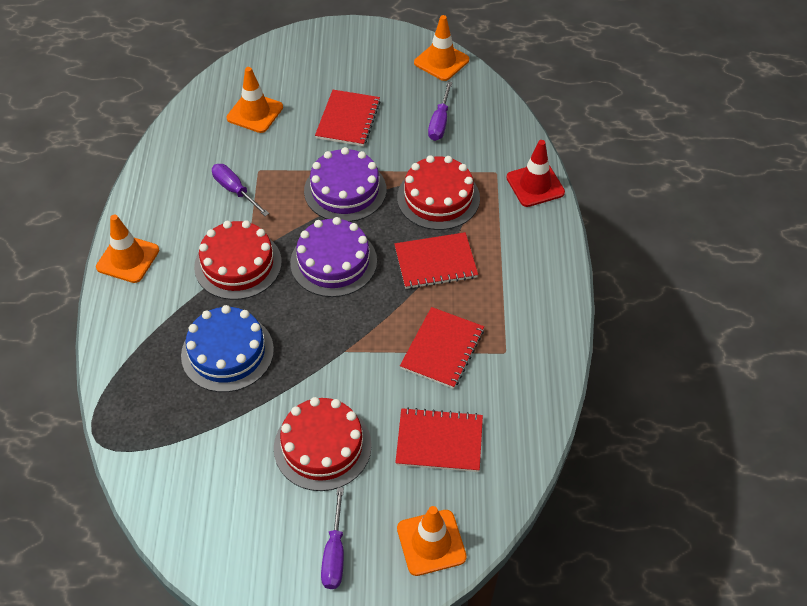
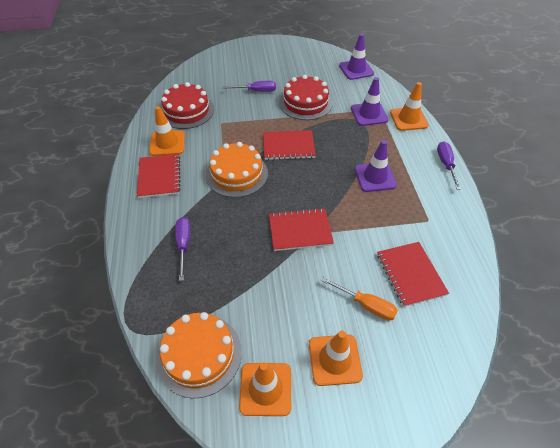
blue cake: 1 -> 0
orange cake: 0 -> 2
orange screwdriver: 0 -> 1
purple cake: 2 -> 0
purple traffic cone: 0 -> 3
red cake: 3 -> 2
red traffic cone: 1 -> 0

